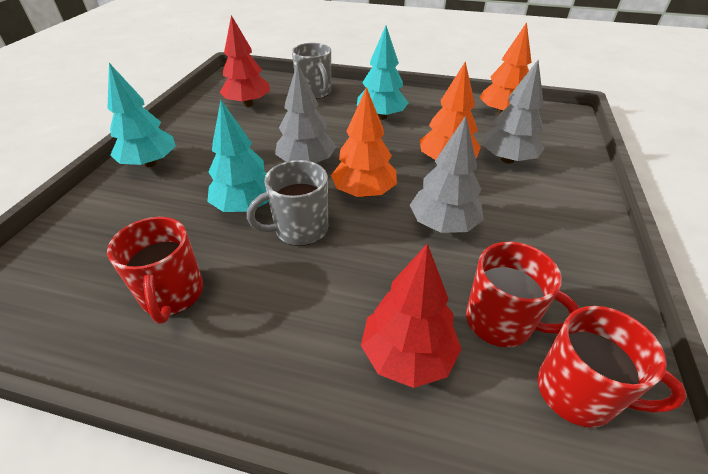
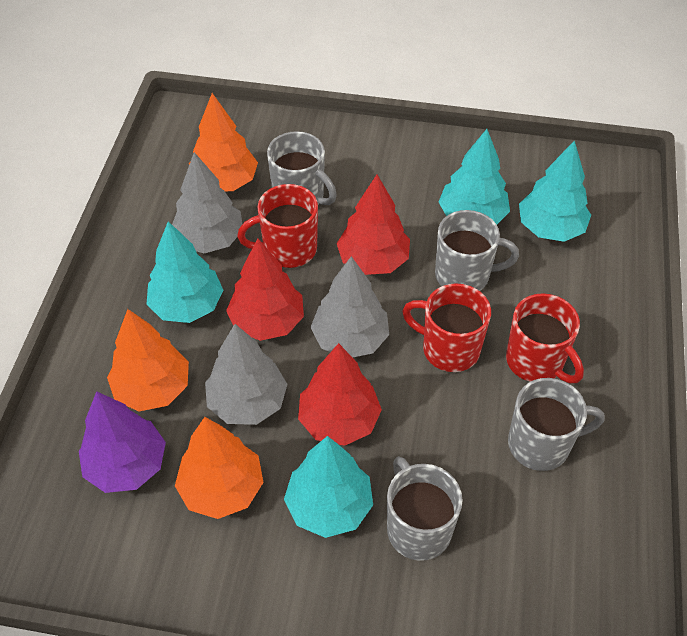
grey mug: 2 -> 4
purple tree: 0 -> 1
red tree: 2 -> 3
turquoise tree: 3 -> 4

